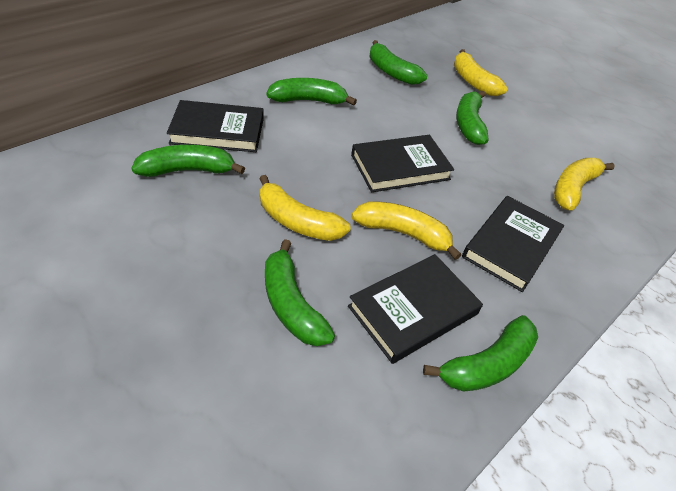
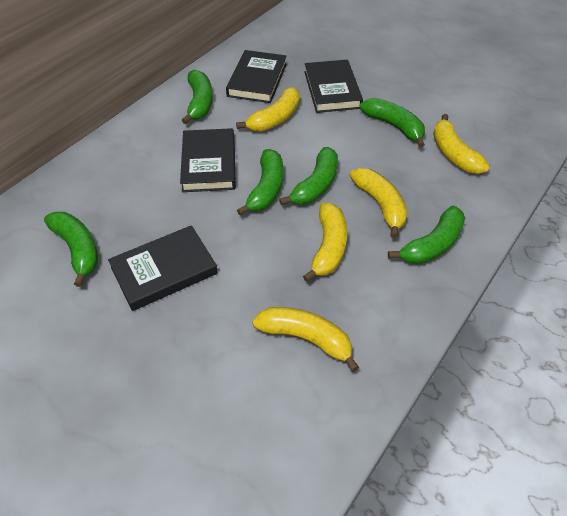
yellow banana: 4 -> 5

